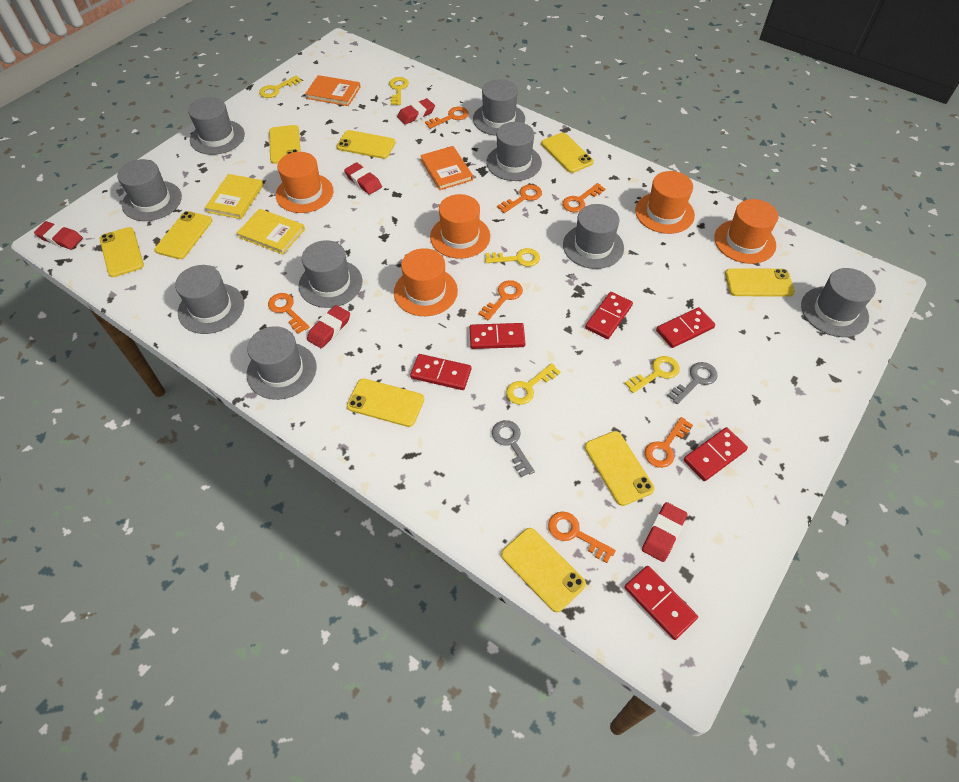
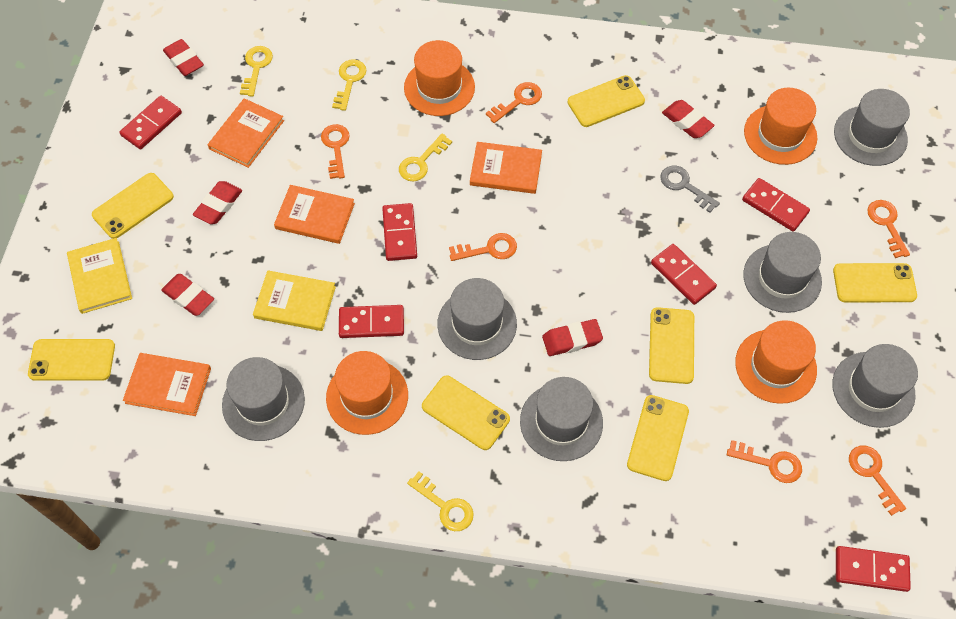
grey hat: 9 -> 6
grey key: 2 -> 1
orange book: 2 -> 4
orange hat: 5 -> 4
orange key: 7 -> 6
yellow key: 5 -> 4
yellow phone: 9 -> 7

